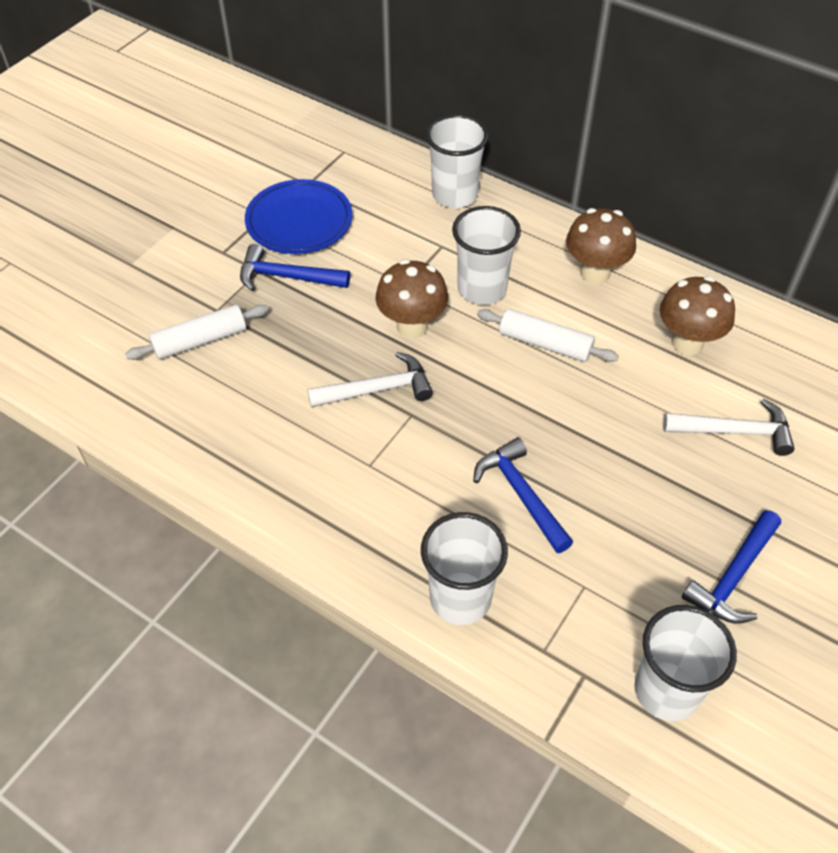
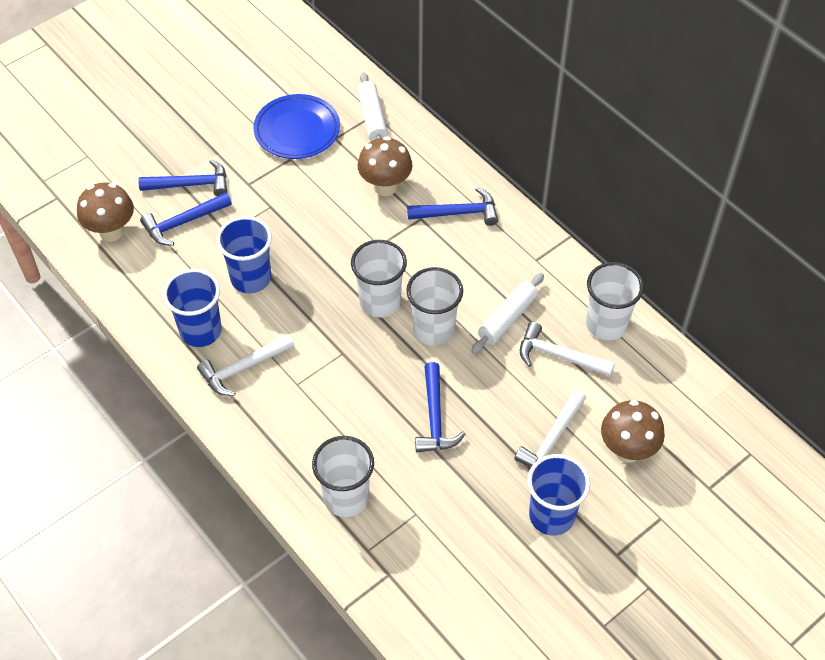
blue cup: 0 -> 3
blue hammer: 3 -> 4
white hammer: 2 -> 3

